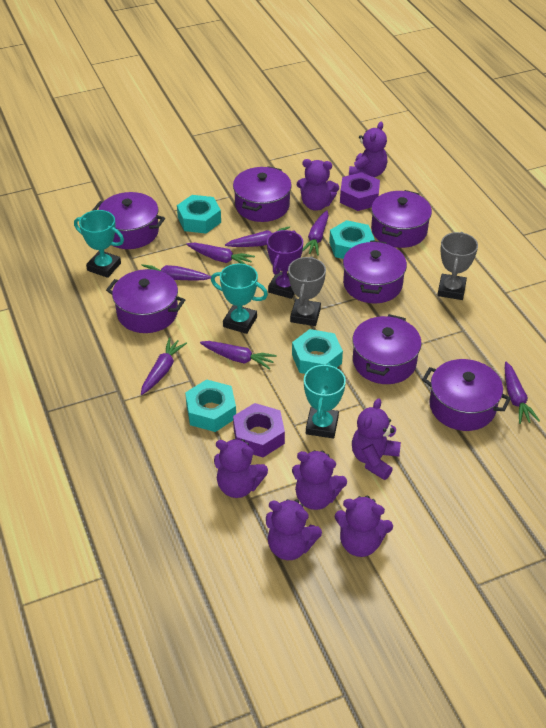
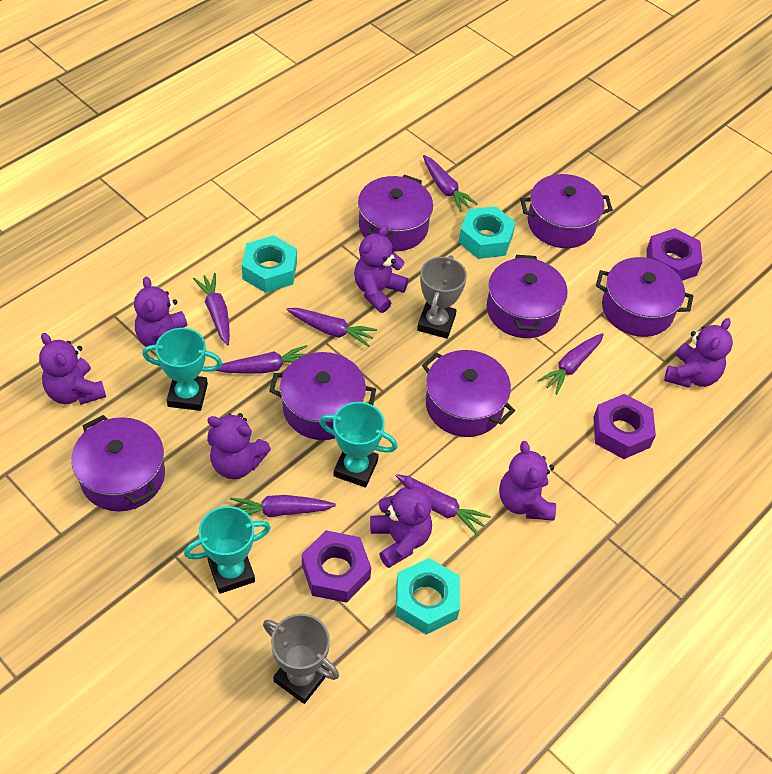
purple nut: 2 -> 3
purple trophy: 1 -> 0
turquoise nut: 4 -> 3

